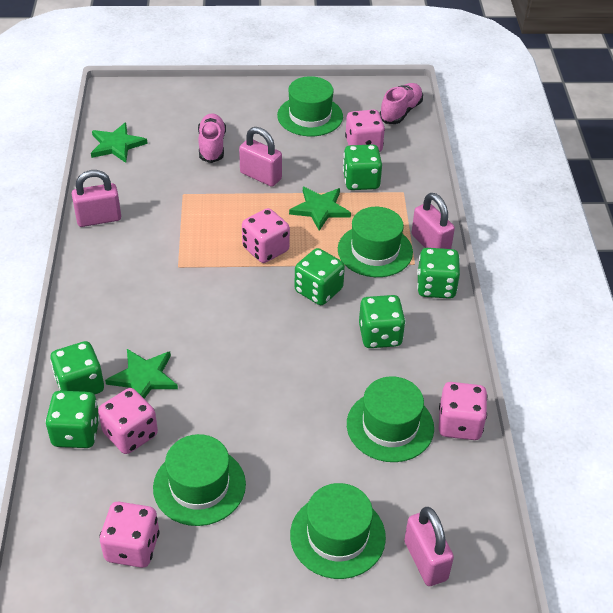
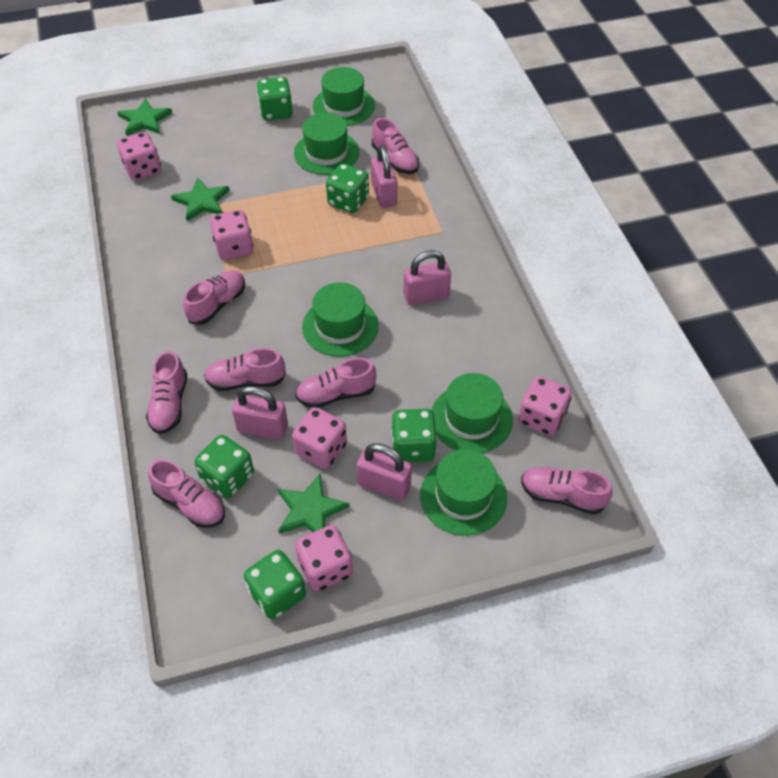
green dice: 6 -> 5
pink shoe: 2 -> 7

